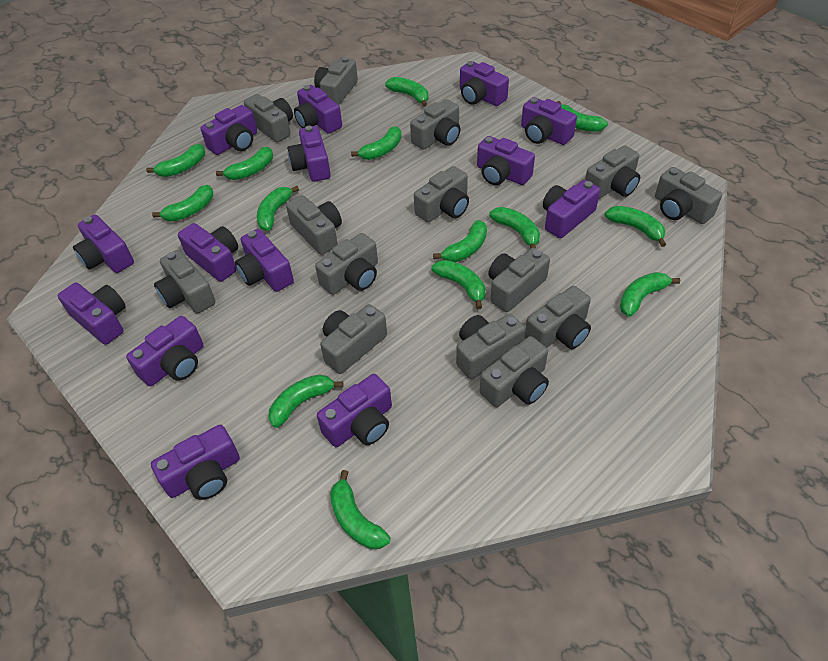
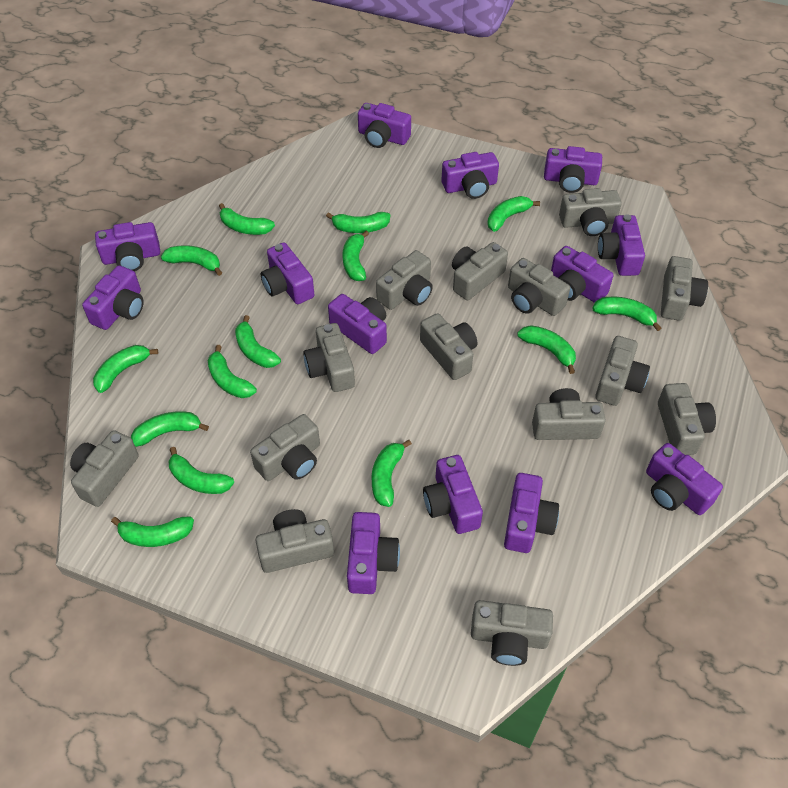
purple camera: 14 -> 13

